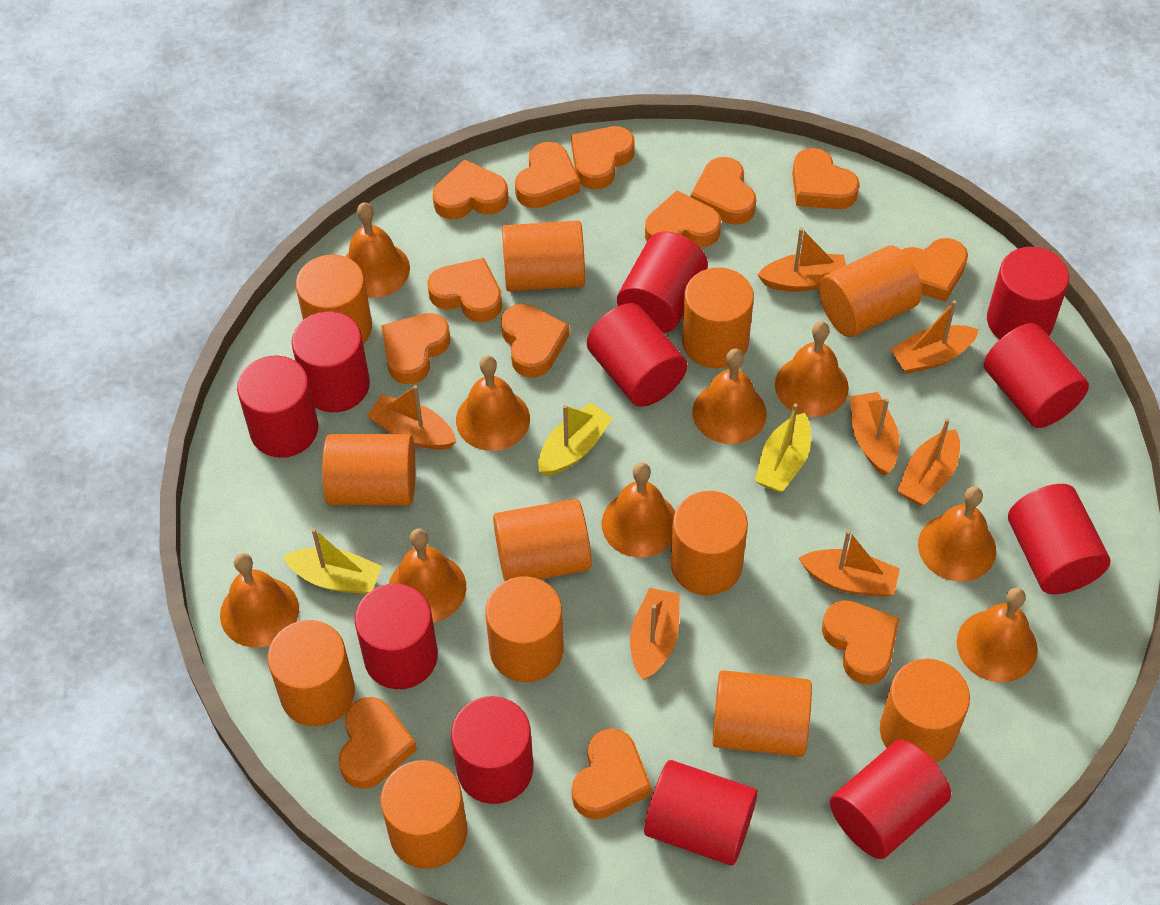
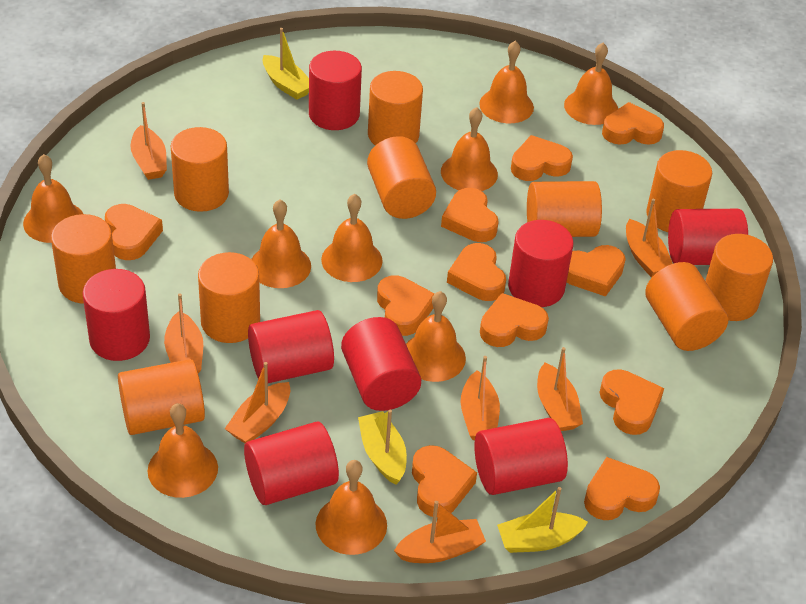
orange cylinder: 12 -> 10
orange heart: 13 -> 11
red cylinder: 11 -> 8

